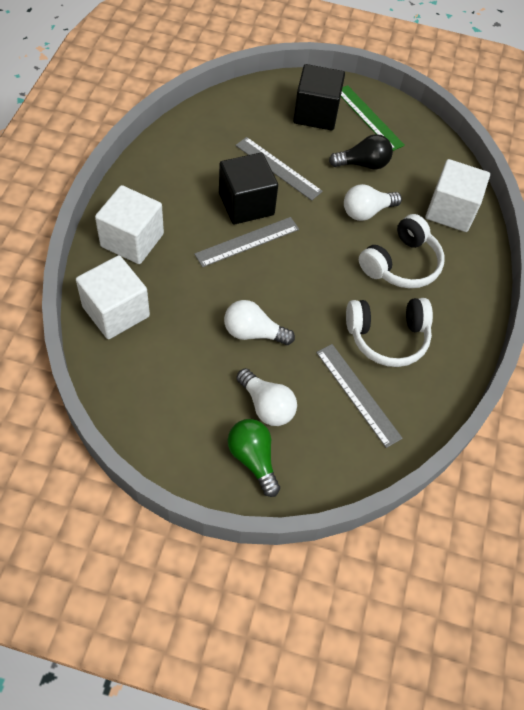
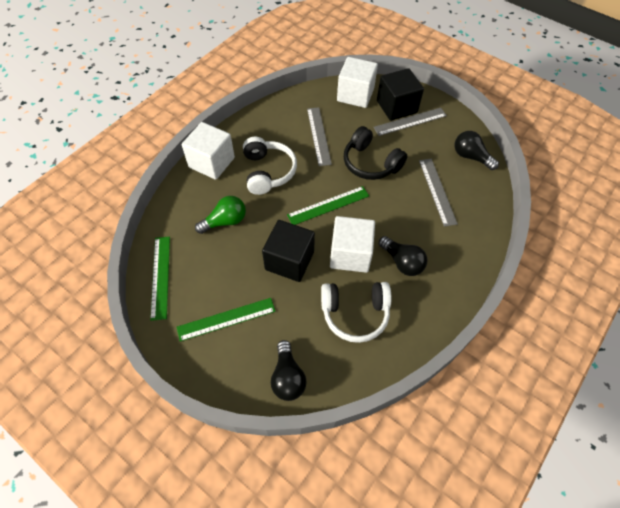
black headphones: 0 -> 1
black light bulb: 1 -> 3
green ruler: 1 -> 3
white light bulb: 3 -> 0

